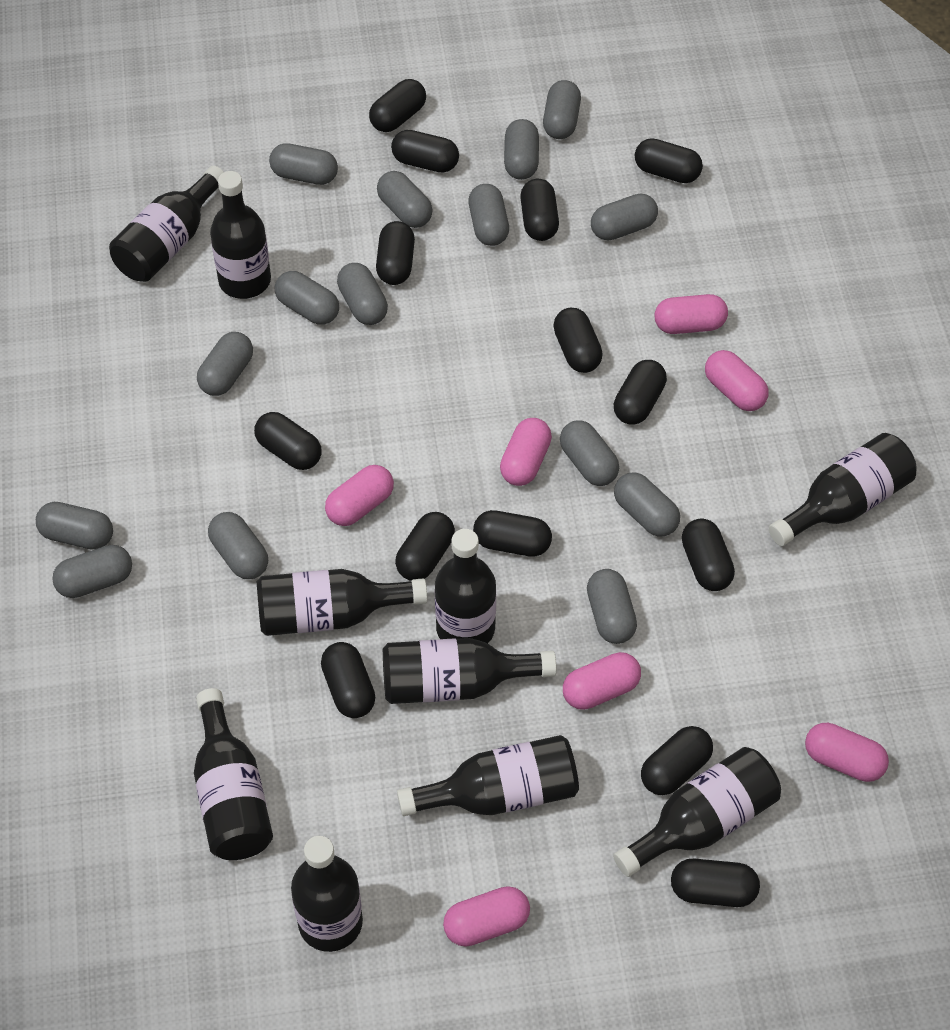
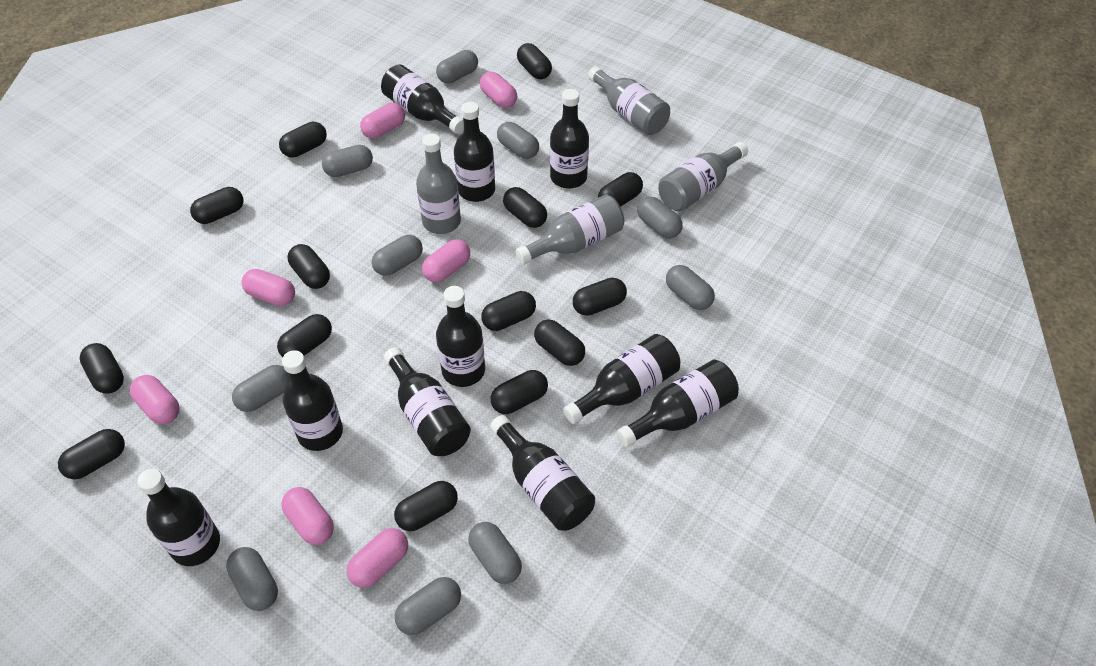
grey bottle: 0 -> 4
grey capsule: 15 -> 10

